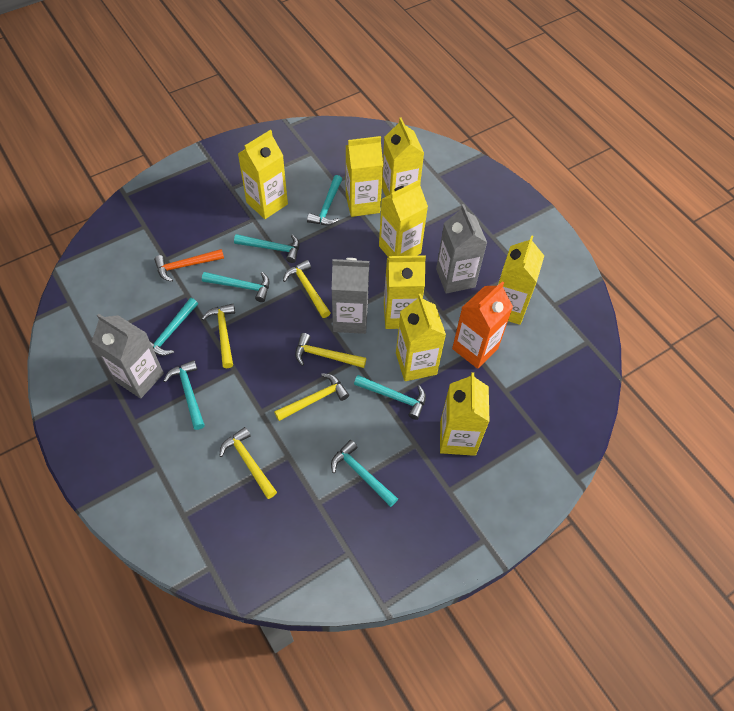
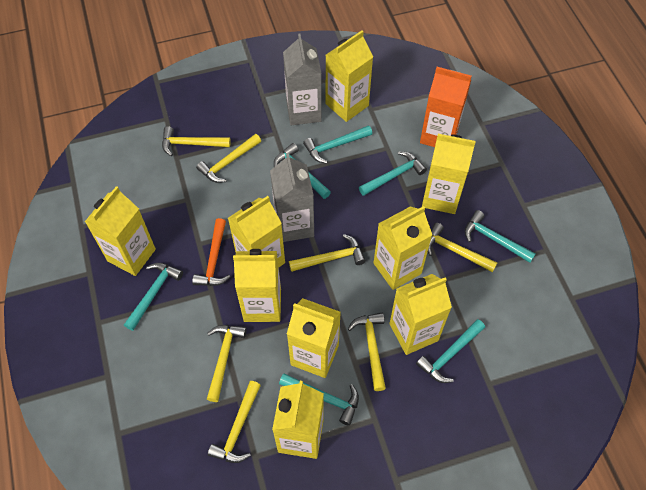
grey carton: 3 -> 2
yellow carton: 8 -> 9
yellow hammer: 5 -> 7

